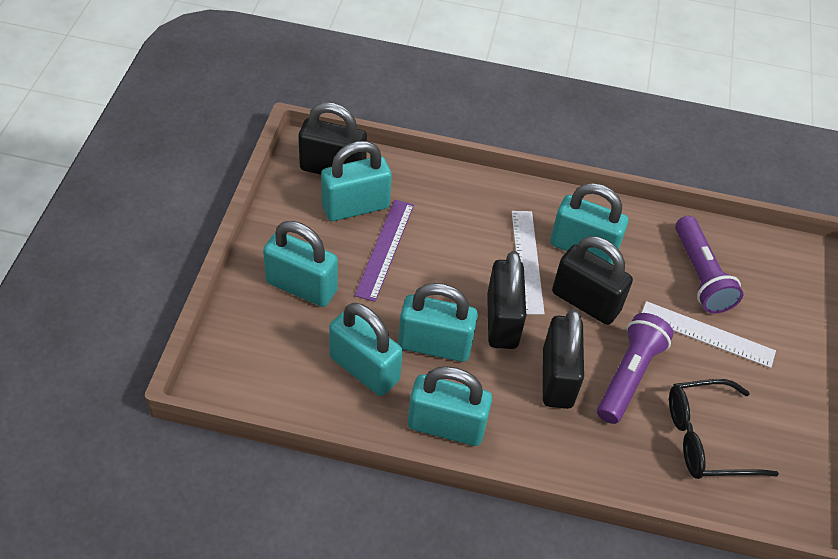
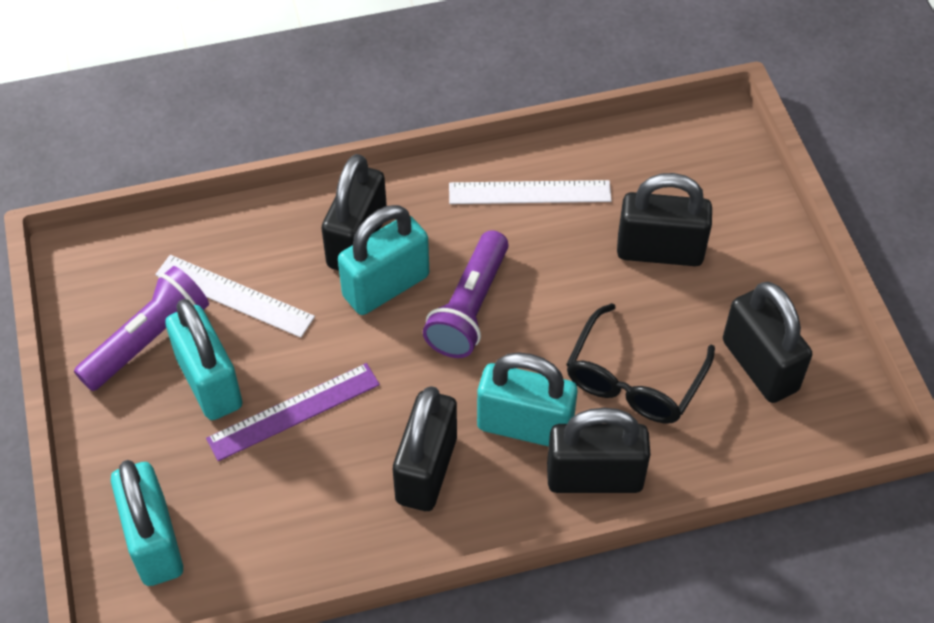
black padlock: 4 -> 5
turquoise padlock: 6 -> 4

